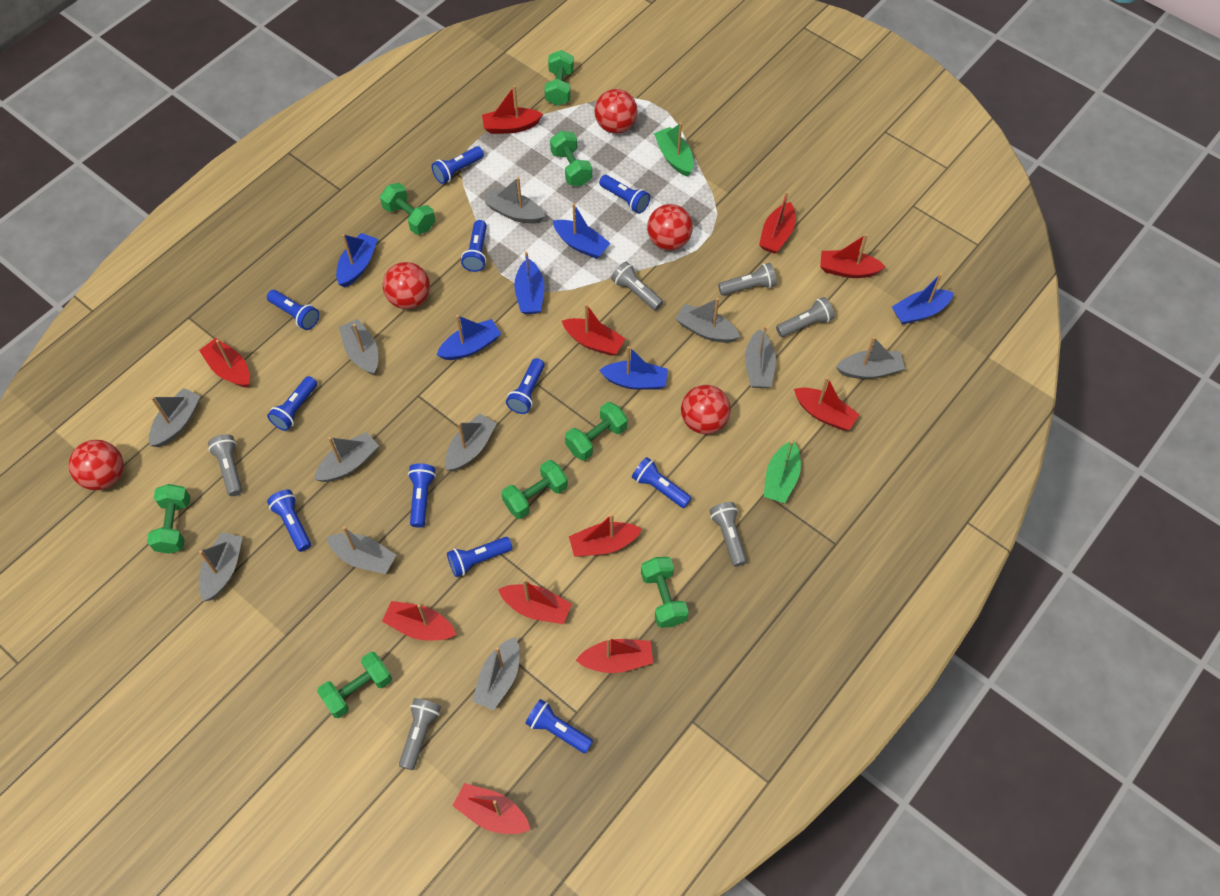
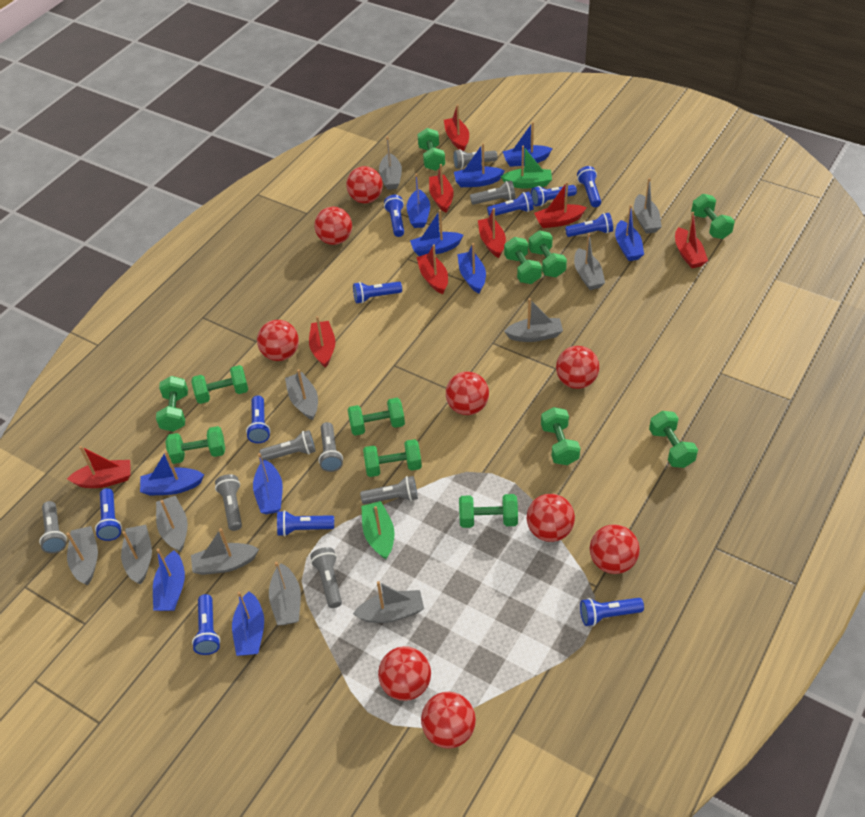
blue boat: 6 -> 10
green dumbbell: 8 -> 12
grey flashlight: 6 -> 8
red ball: 5 -> 9
red boat: 11 -> 8

